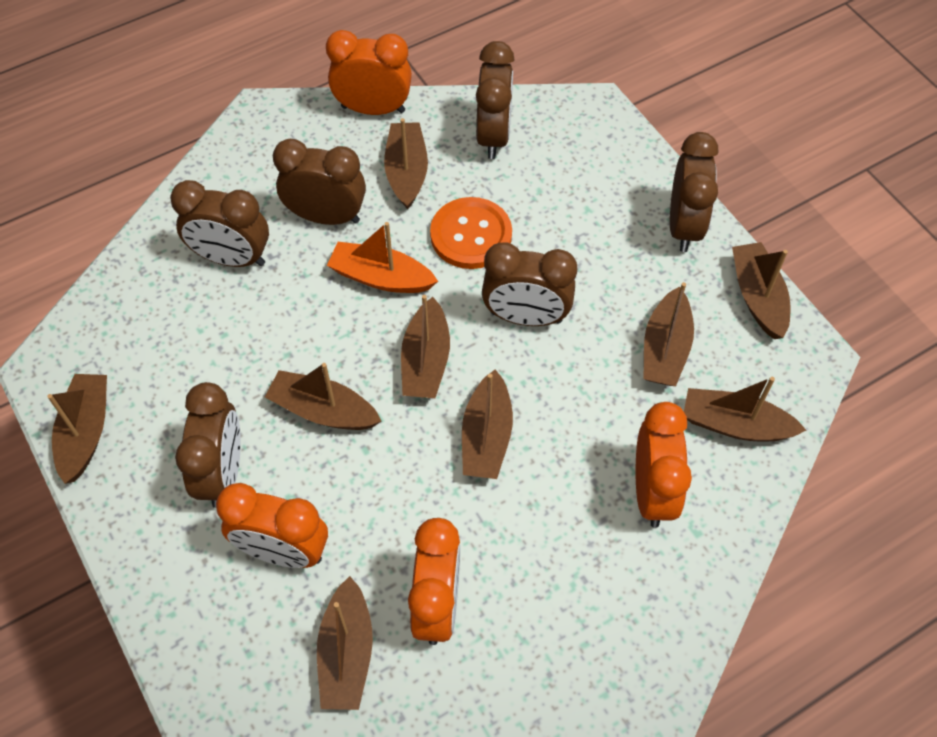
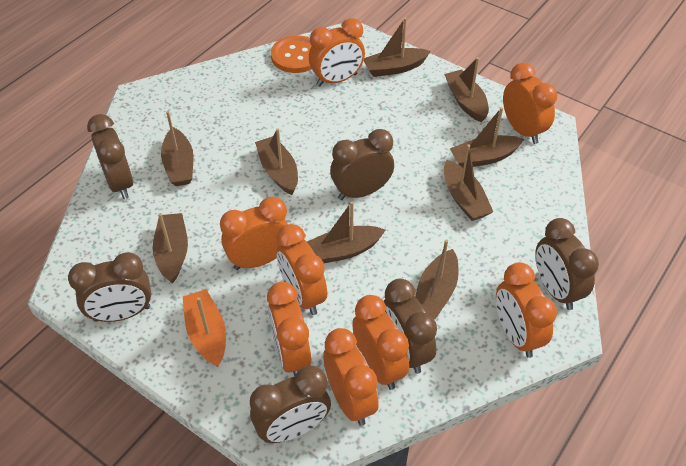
orange clock: 4 -> 8

